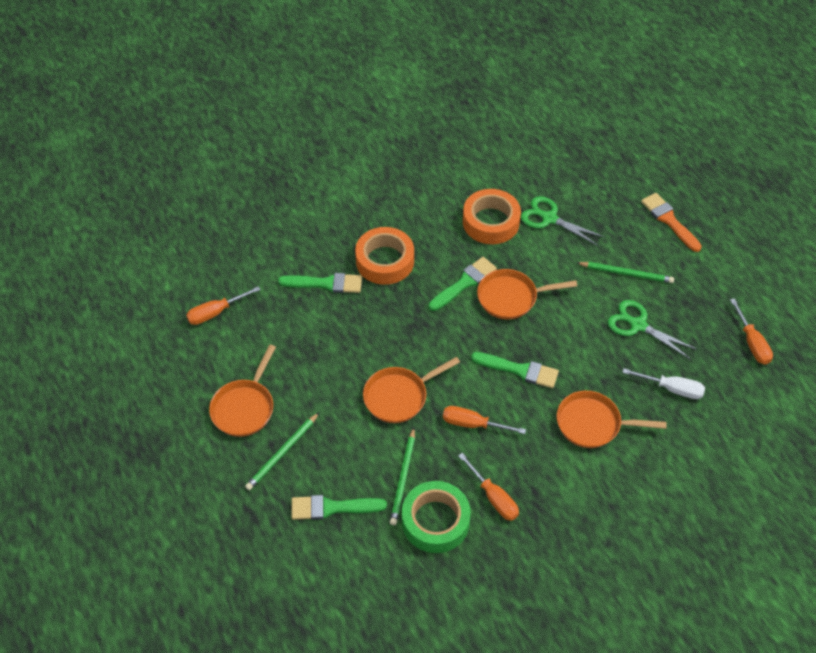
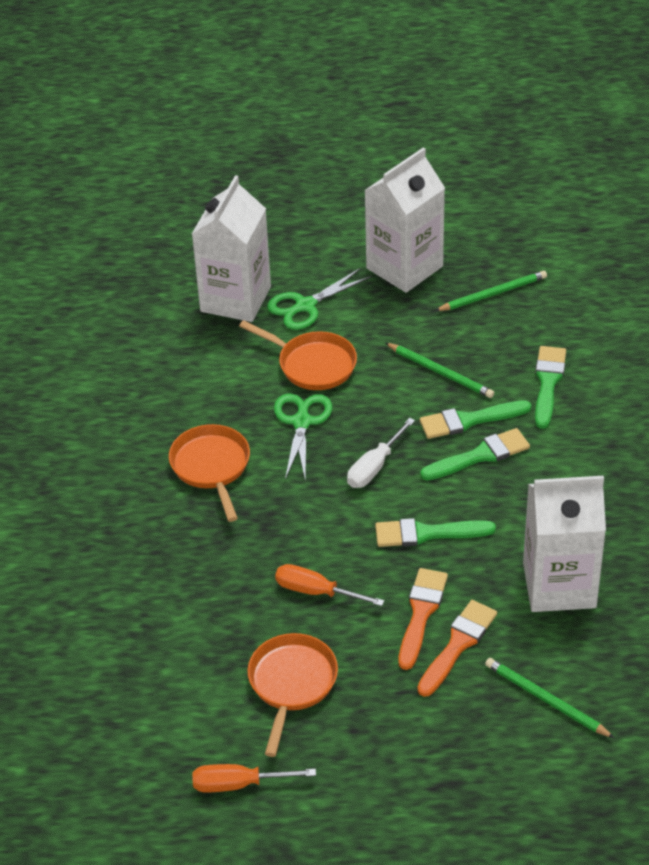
green tape: 1 -> 0
orange brush: 1 -> 2
orange pan: 4 -> 3
orange screwdriver: 4 -> 2
orange tape: 2 -> 0
white carton: 0 -> 3

